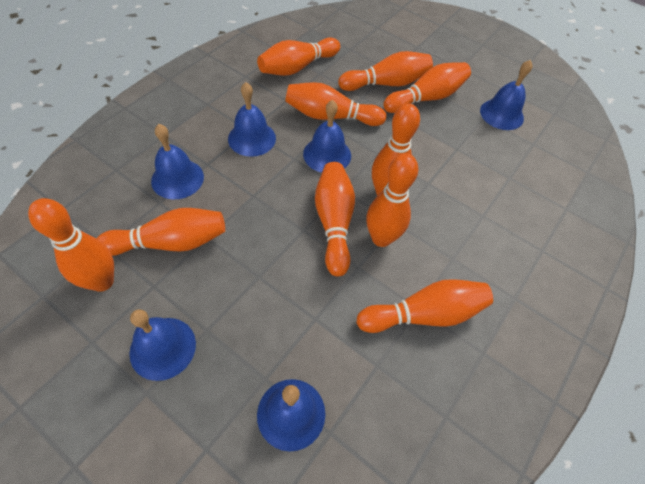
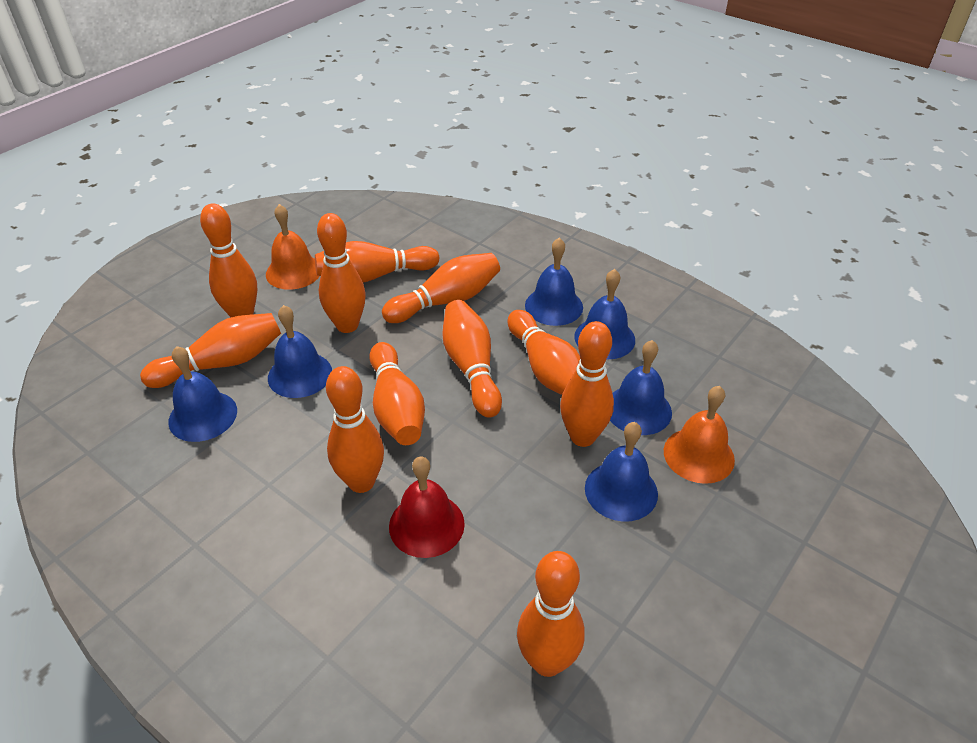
orange bell: 0 -> 2
orange bowling pin: 10 -> 11
red bell: 0 -> 1

